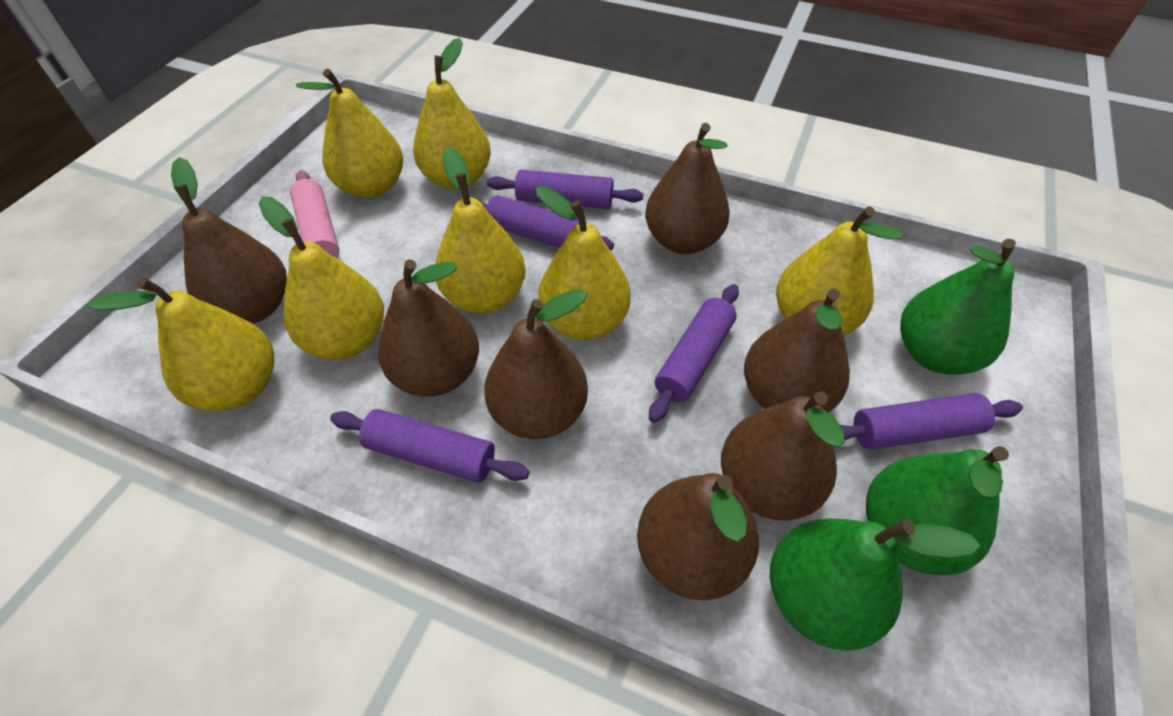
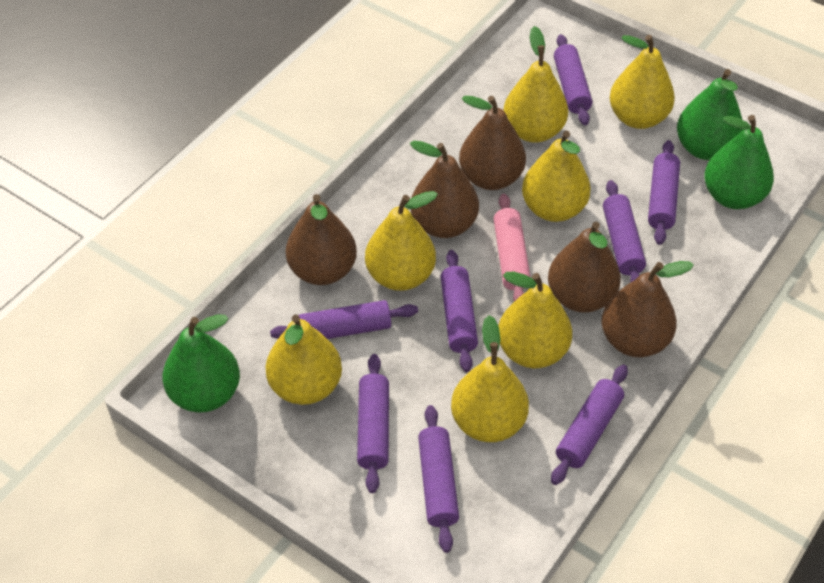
brown pear: 7 -> 5
purple rolling pin: 5 -> 8

